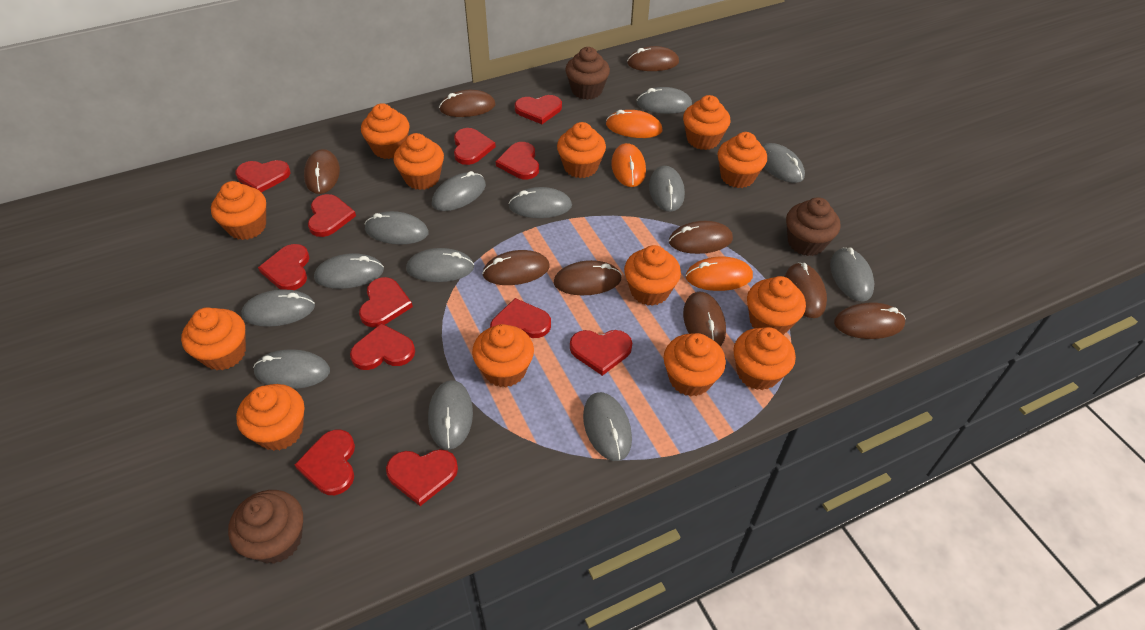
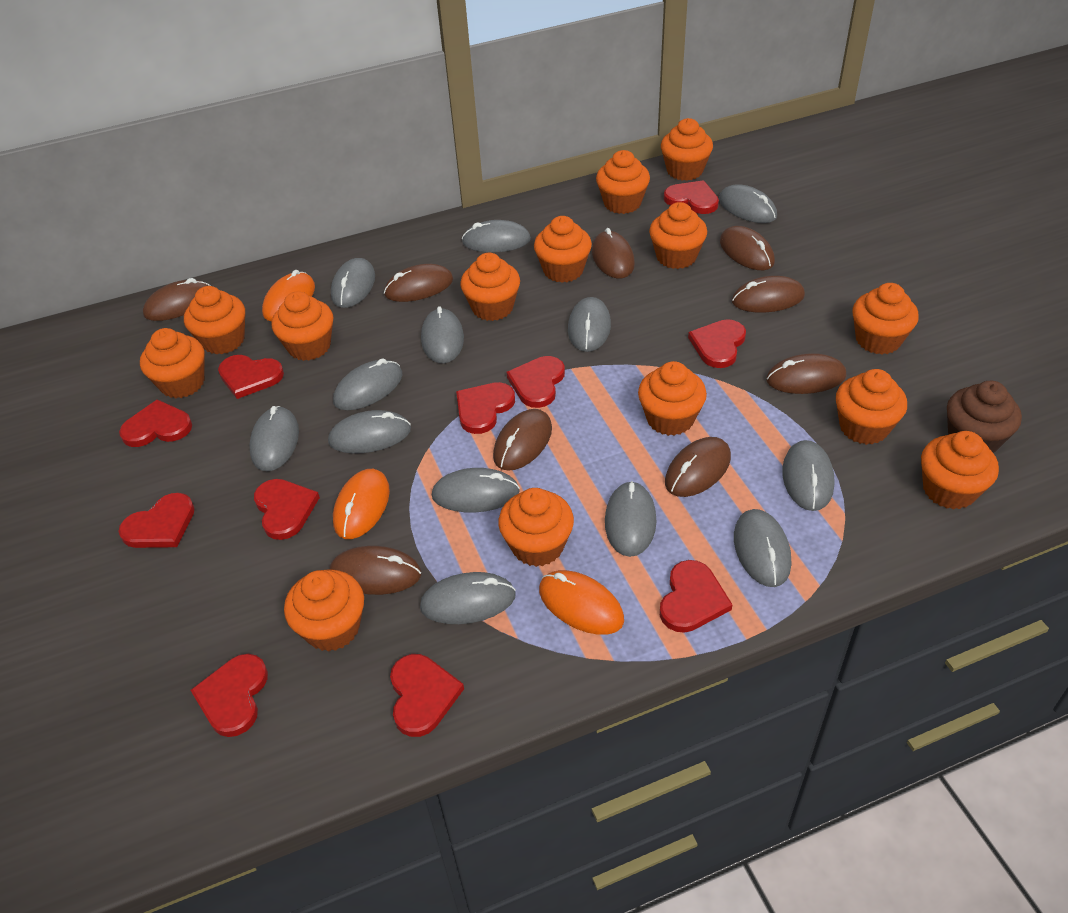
brown cupcake: 3 -> 1
orange cupcake: 13 -> 14
red heart: 12 -> 11

